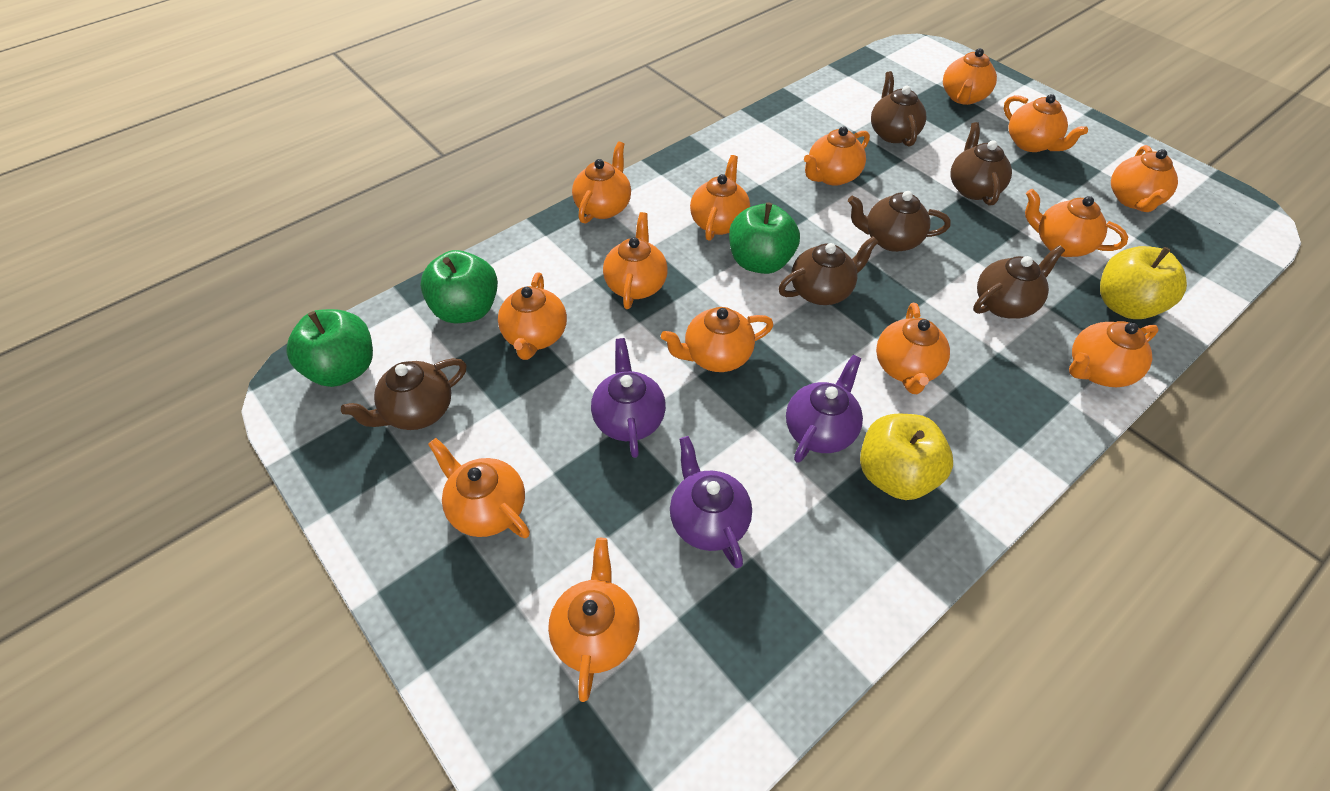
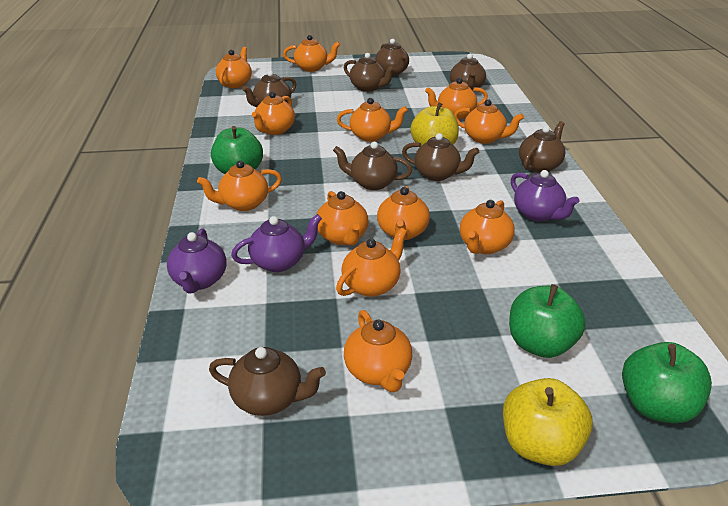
brown teapot: 6 -> 8
orange teapot: 14 -> 12

